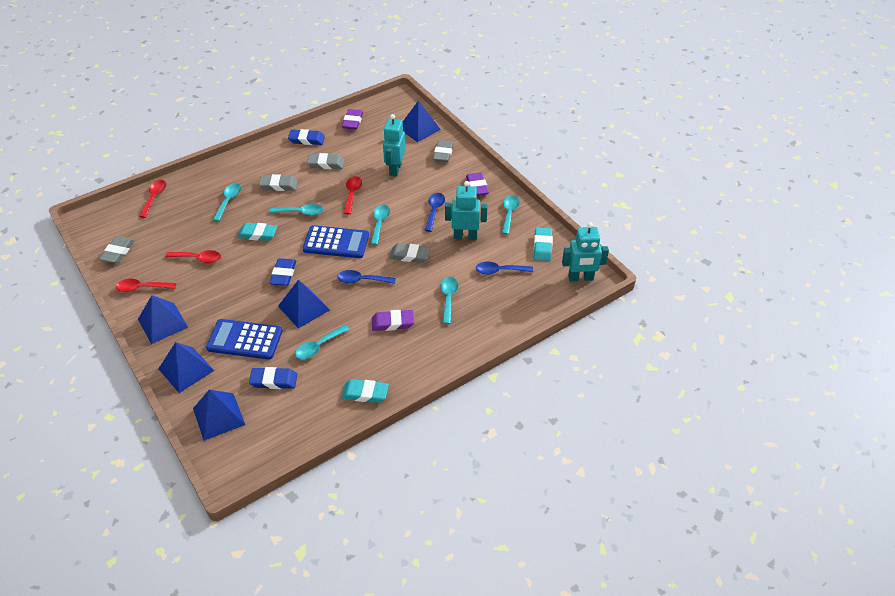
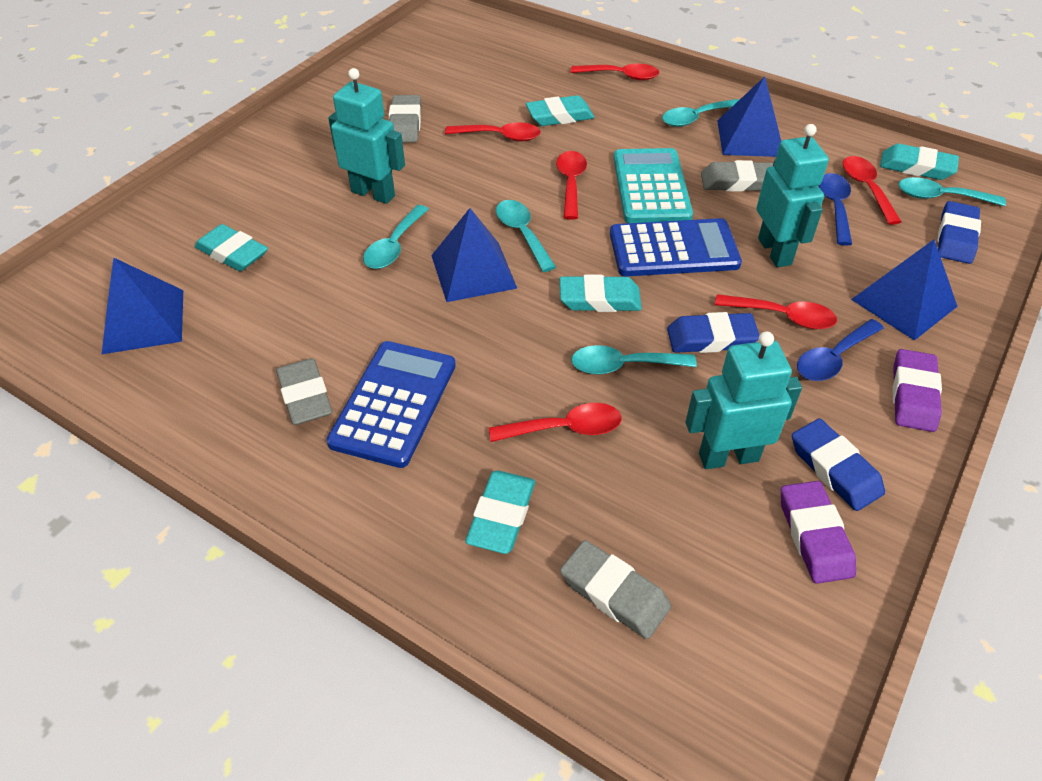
blue pyramid: 5 -> 4
blue spoon: 3 -> 2
grey eraser: 5 -> 4
purple eraser: 3 -> 2
red spoon: 4 -> 6
turquoise calculator: 0 -> 1
turquoise eraser: 3 -> 5
turquoise spoon: 6 -> 5

